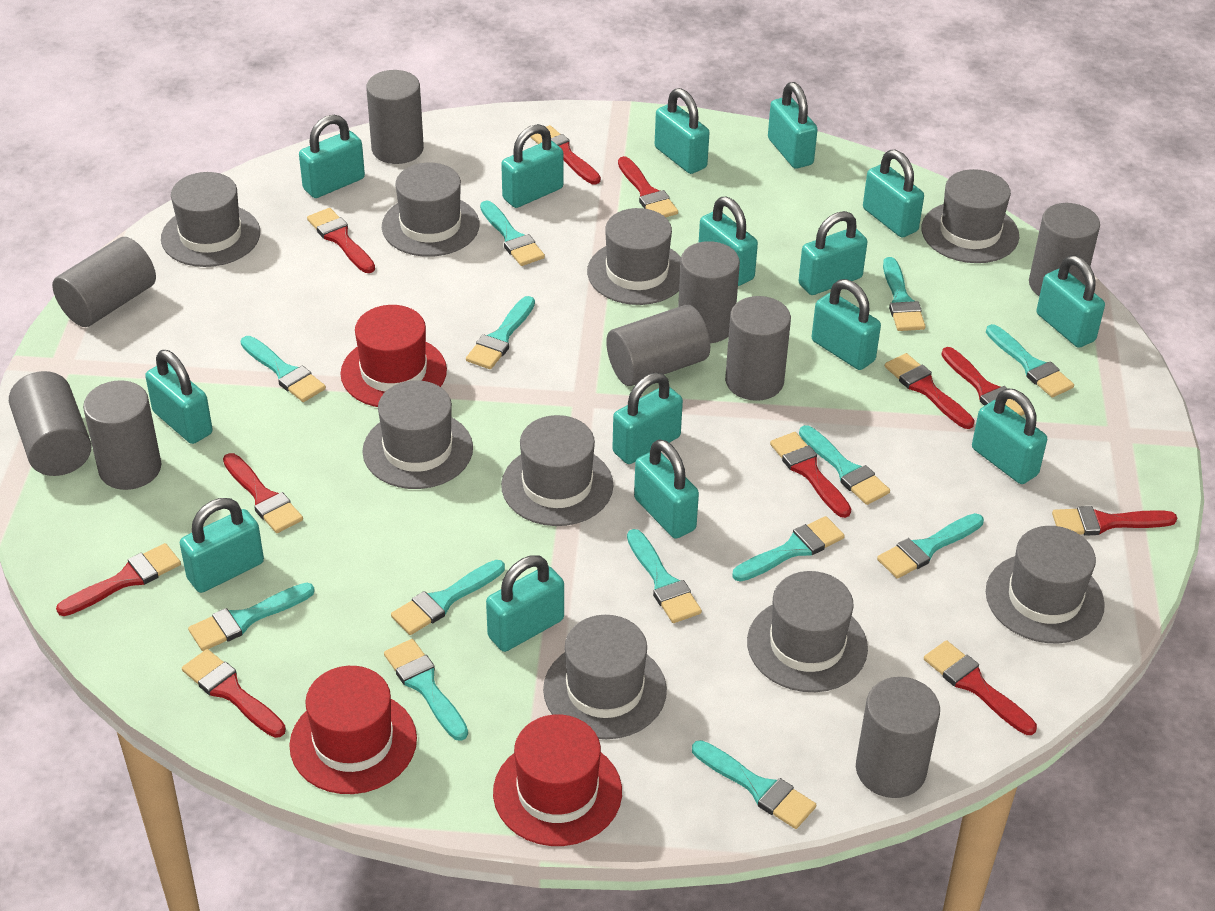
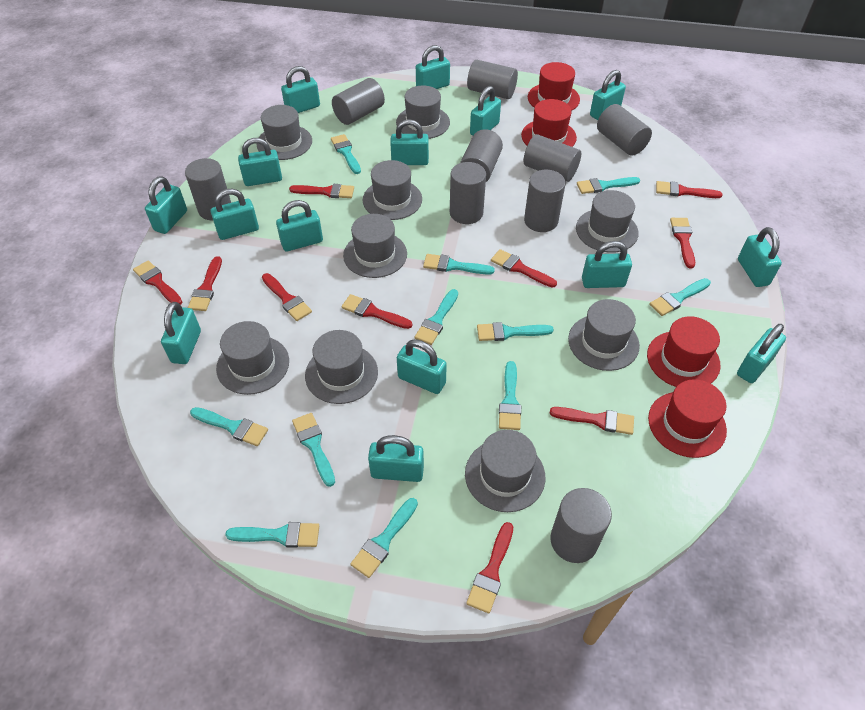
red brush: 11 -> 10
red hat: 3 -> 4
turquoise brush: 13 -> 11

